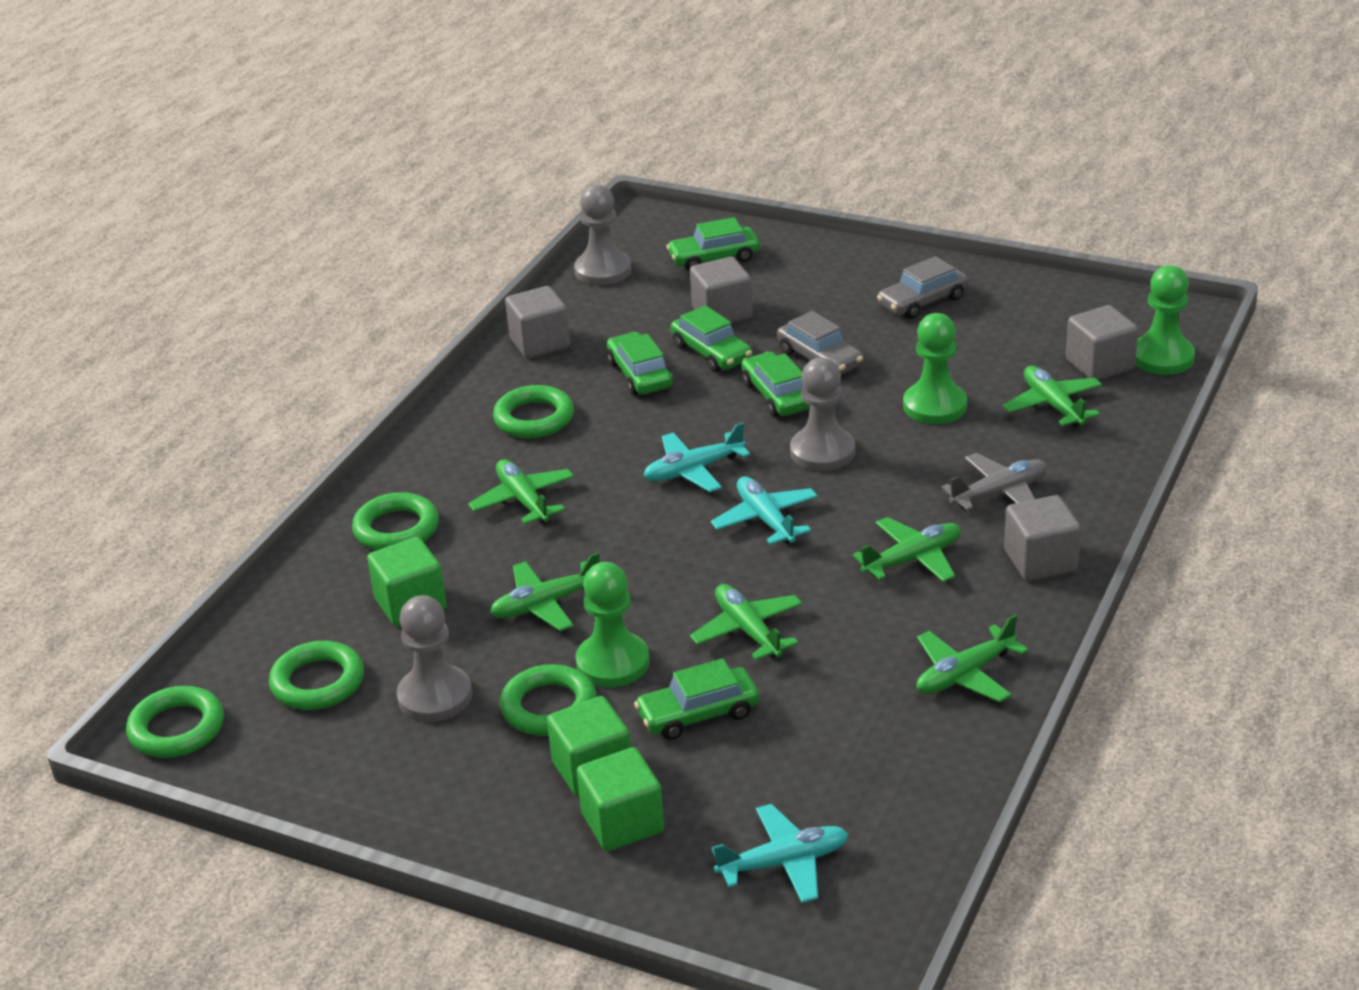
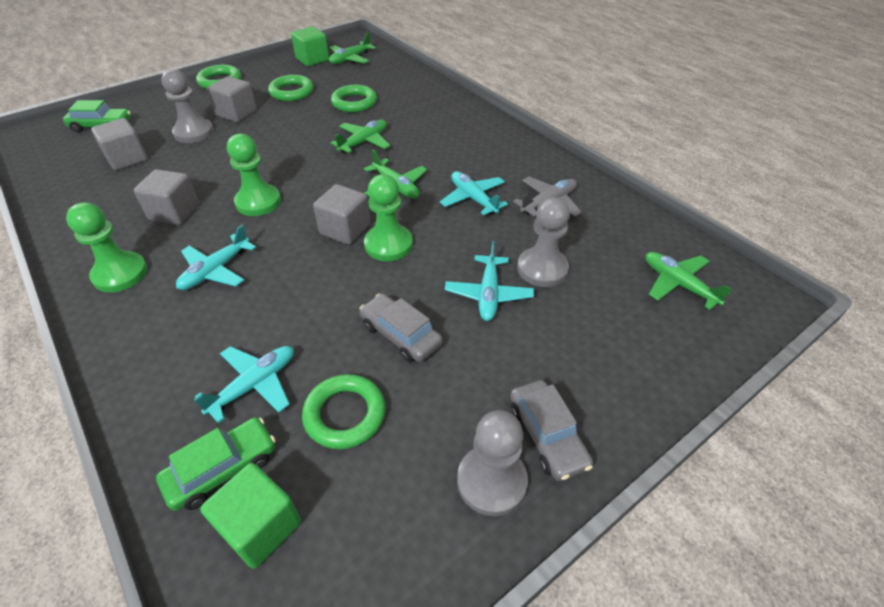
green car: 5 -> 2
green cube: 3 -> 2
green plane: 6 -> 4
green ring: 5 -> 4
turquoise plane: 3 -> 4

